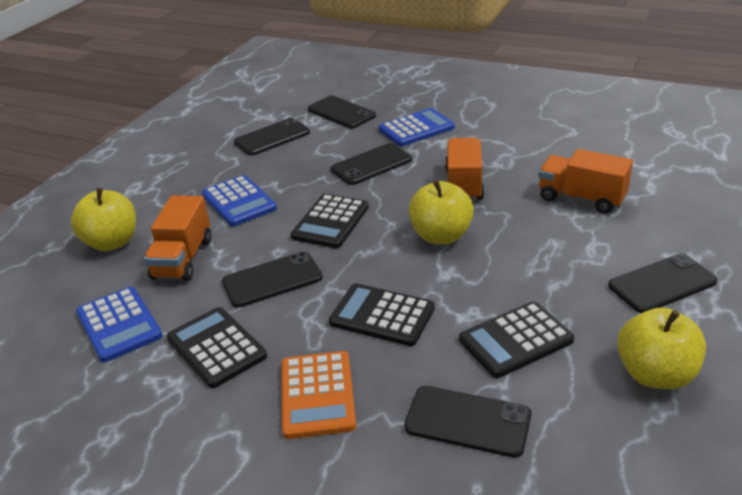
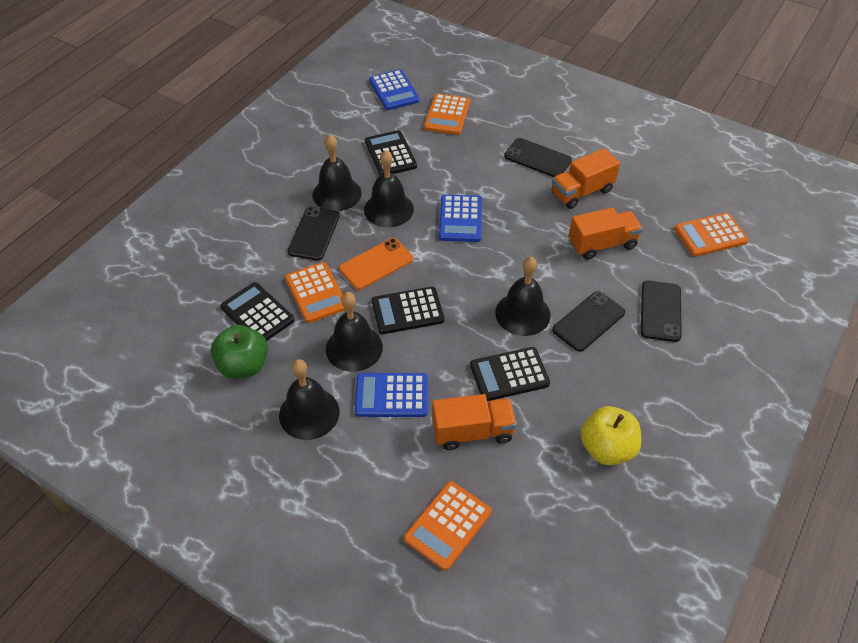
black bell: 0 -> 5
black phone: 6 -> 4
green apple: 0 -> 1
orange calculator: 1 -> 4
orange phone: 0 -> 1
yellow apple: 3 -> 1

